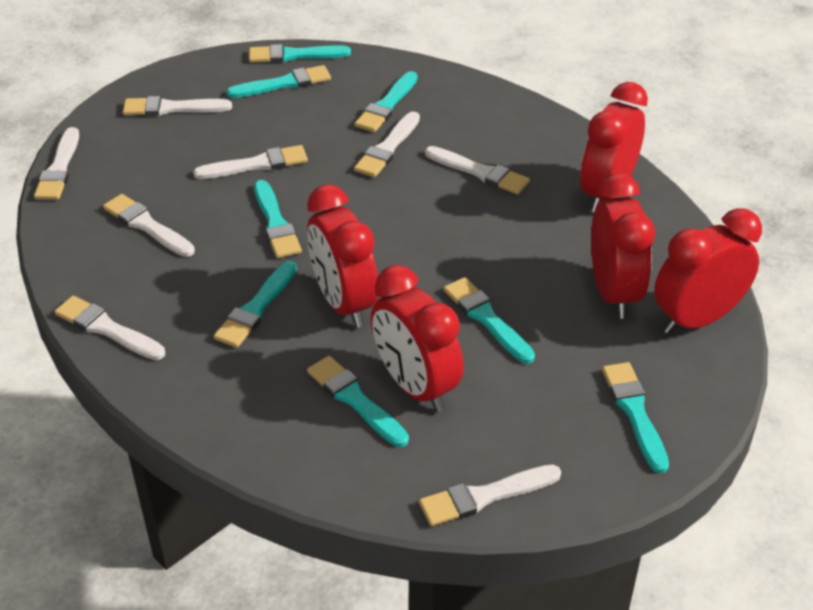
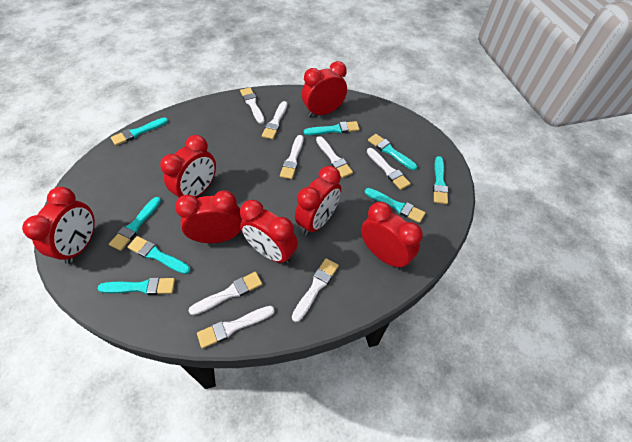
red clock: 5 -> 7

